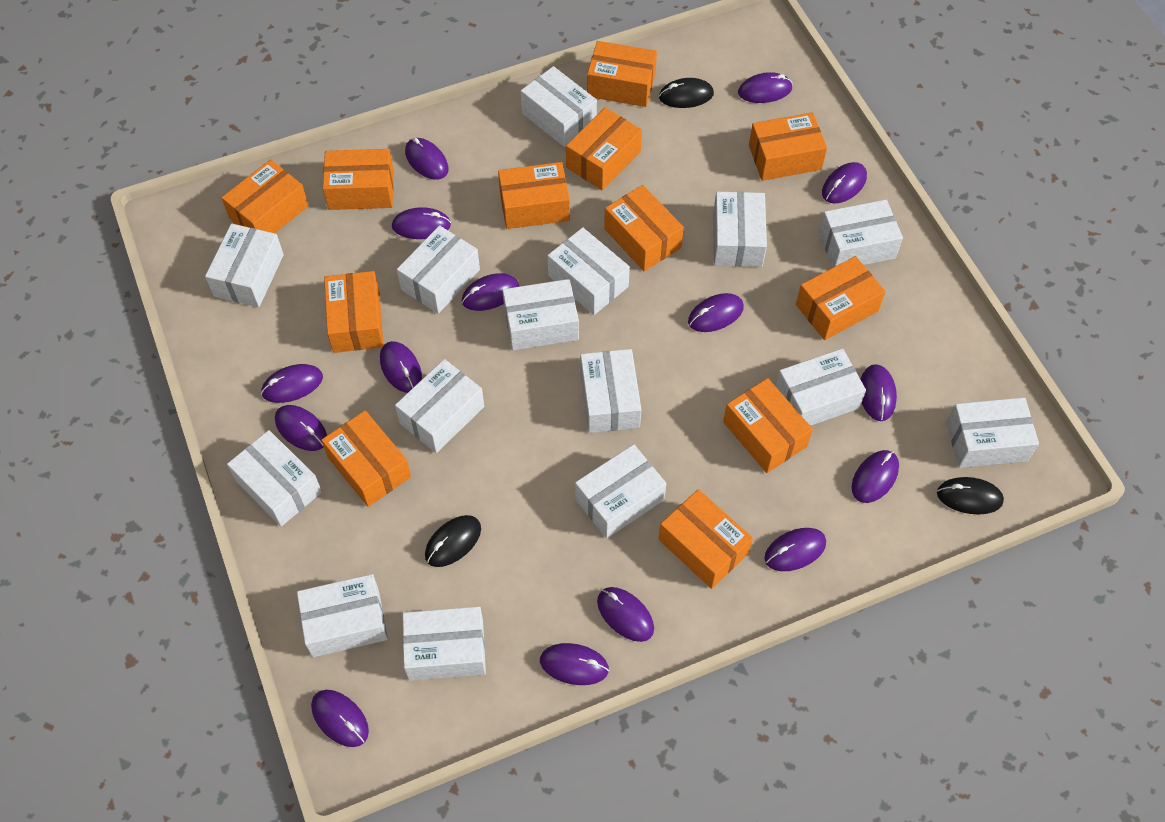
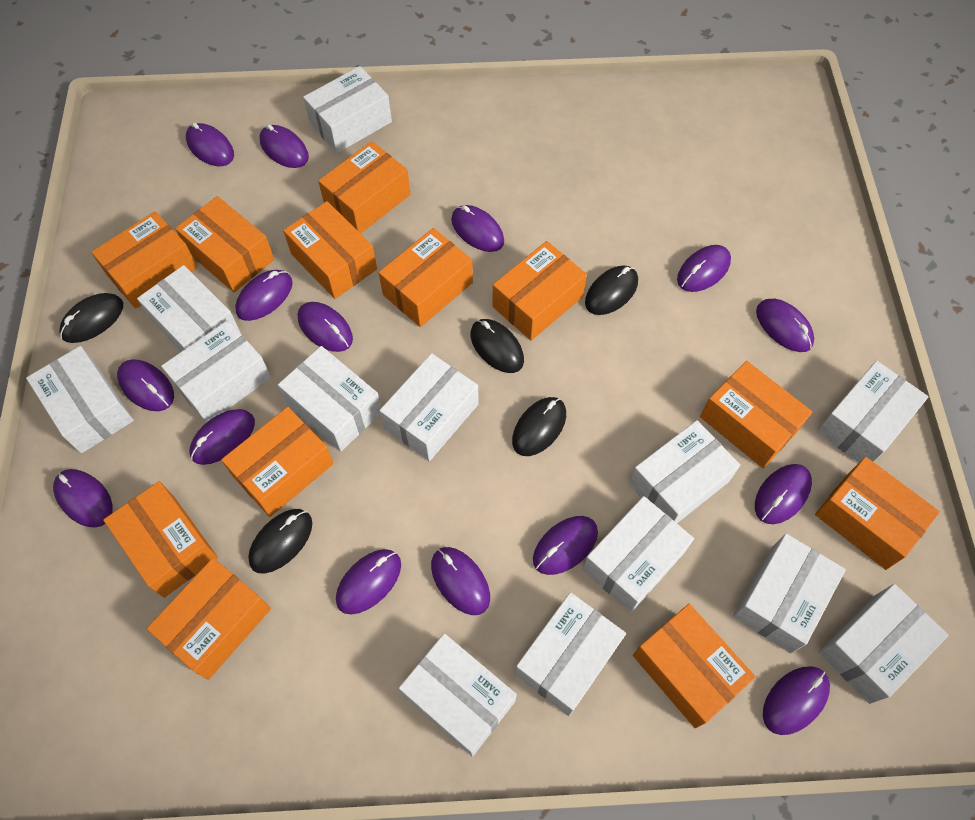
black mouse: 3 -> 5
white box: 15 -> 13

